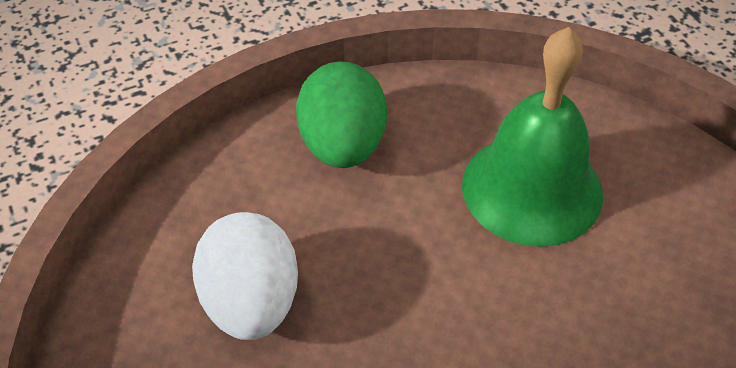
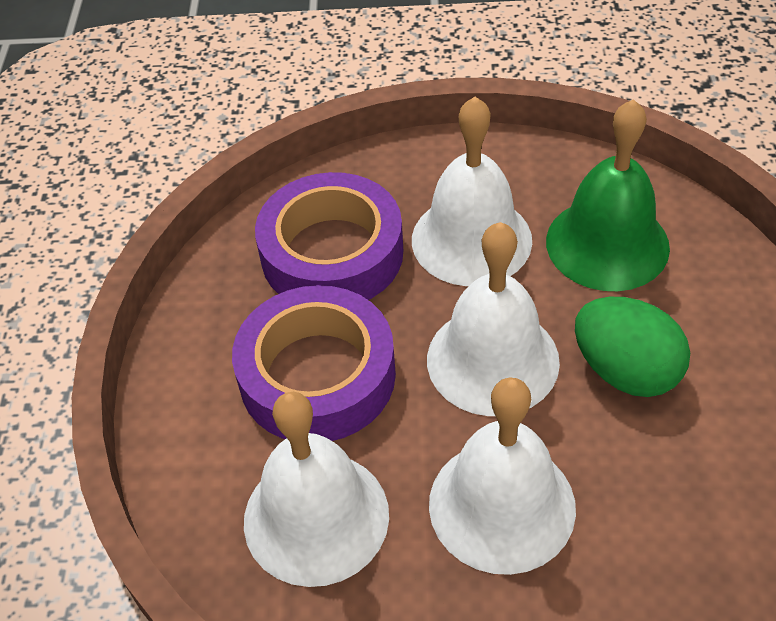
purple tape: 0 -> 2
white bell: 0 -> 4
white egg: 1 -> 0

